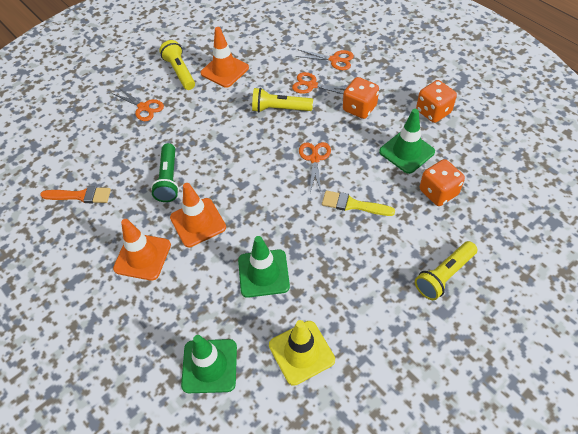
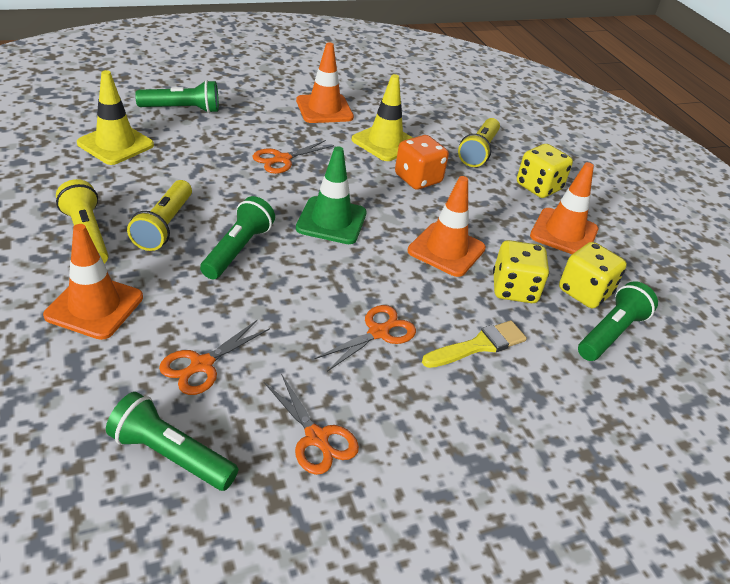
green flashlight: 1 -> 4
green traffic cone: 3 -> 1
orange brush: 1 -> 0
orange dice: 3 -> 1
orange traffic cone: 3 -> 4
yellow dice: 0 -> 3
yellow traffic cone: 1 -> 2

